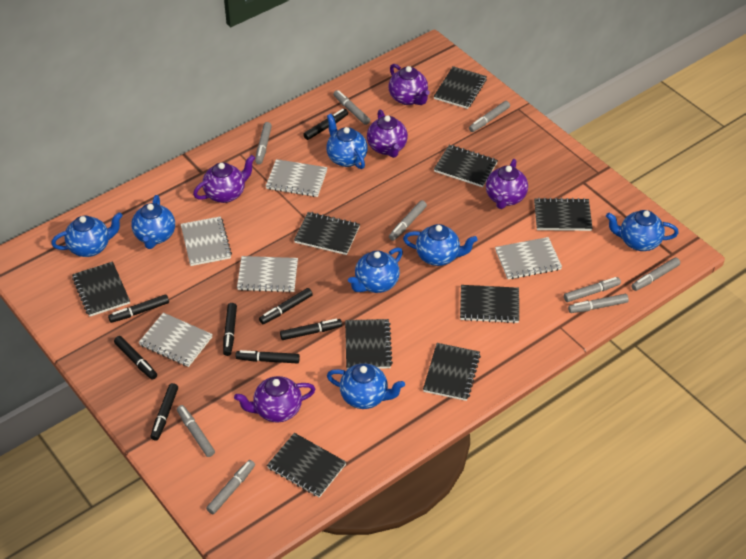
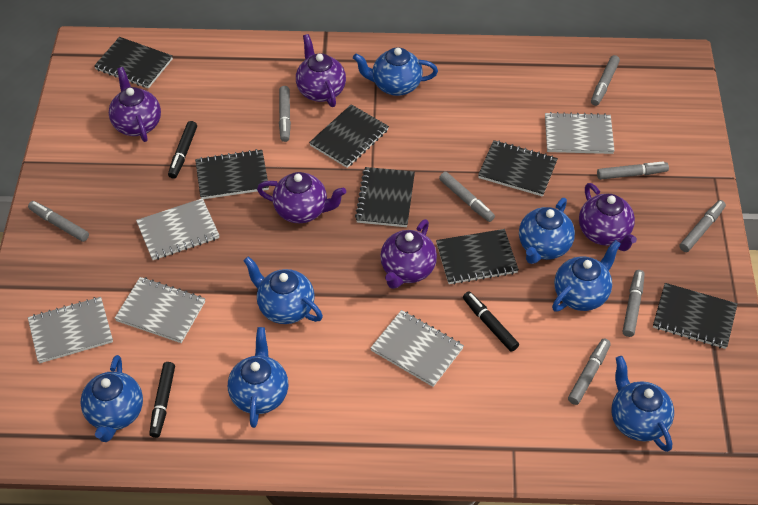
black marker: 8 -> 3
black notebook: 9 -> 7
grey marker: 9 -> 8

